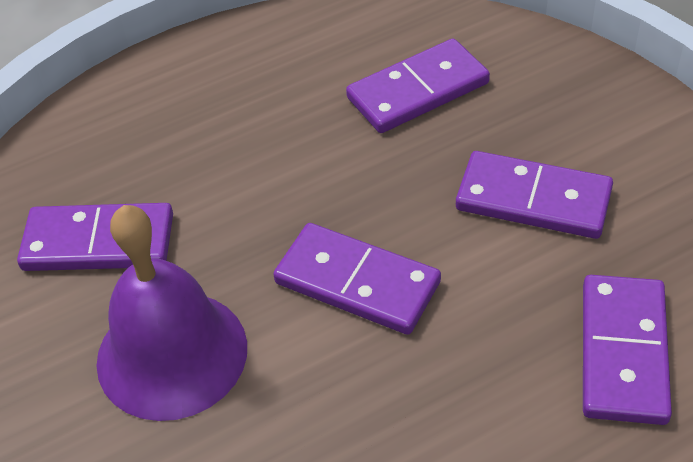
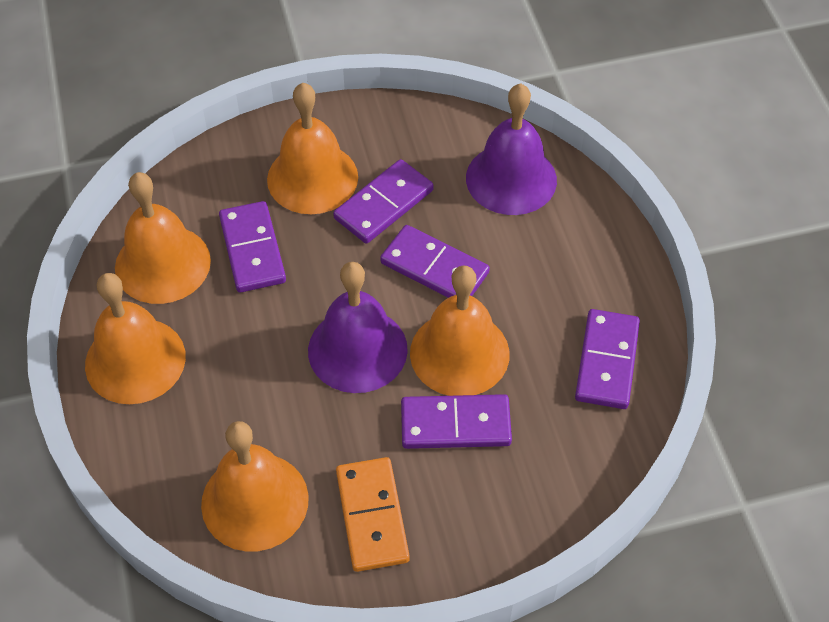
orange bell: 0 -> 5
orange domino: 0 -> 1
purple bell: 1 -> 2

